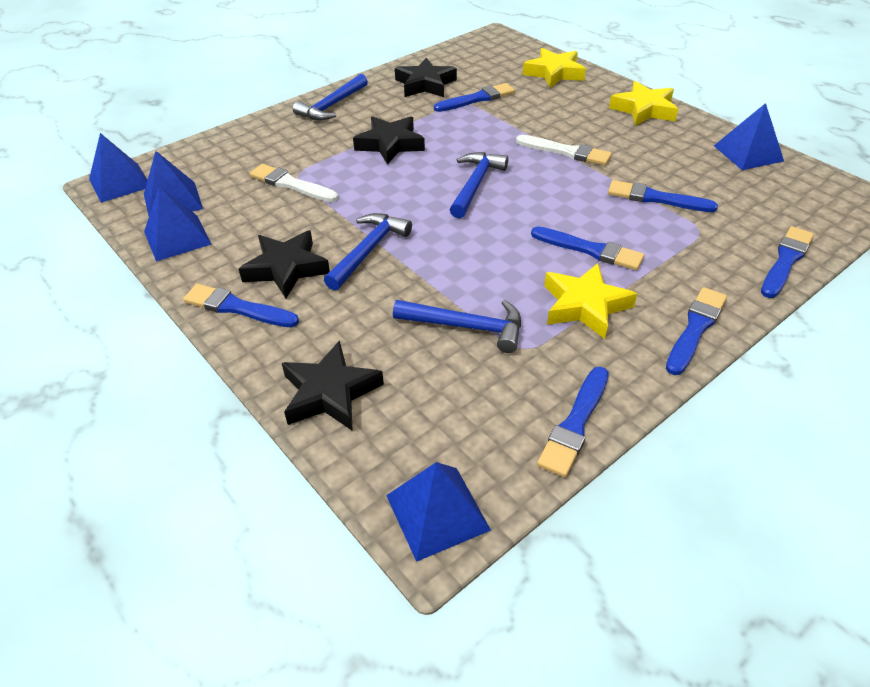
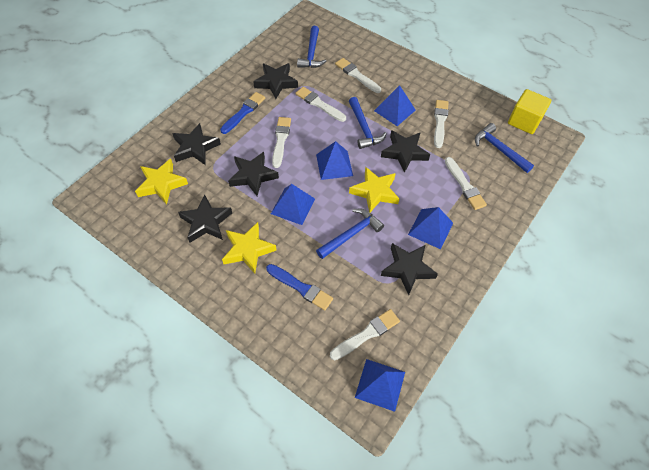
black star: 4 -> 6
blue brush: 7 -> 2
white brush: 2 -> 6
yellow cube: 0 -> 1

